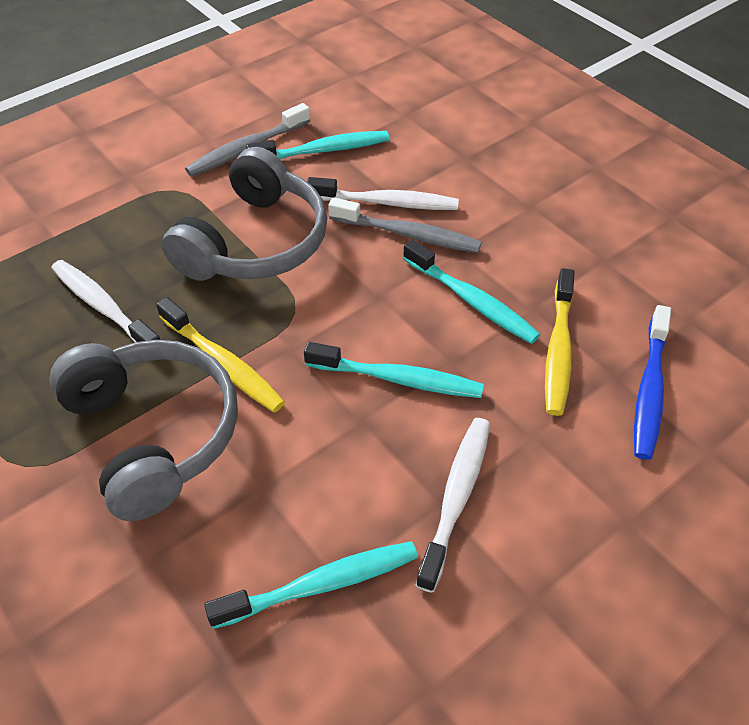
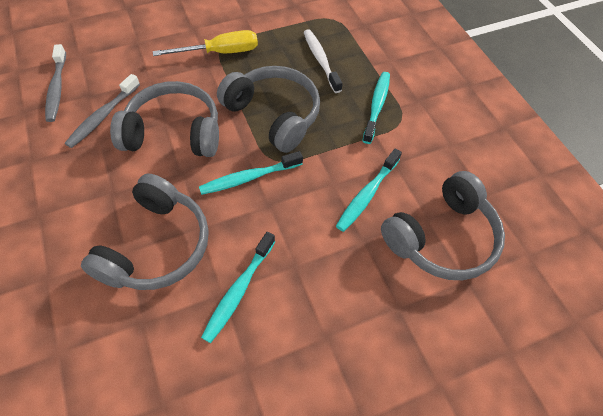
blue toothbrush: 1 -> 0
grey headphones: 2 -> 4
white toothbrush: 3 -> 1
yellow screwdriver: 0 -> 1
yellow toothbrush: 2 -> 0

